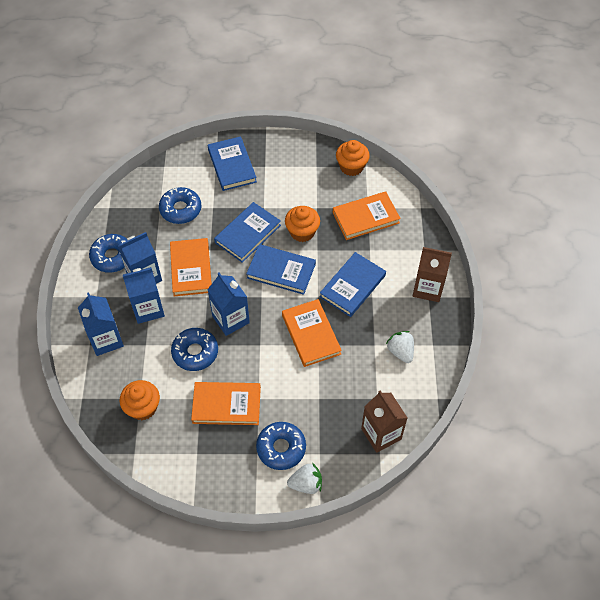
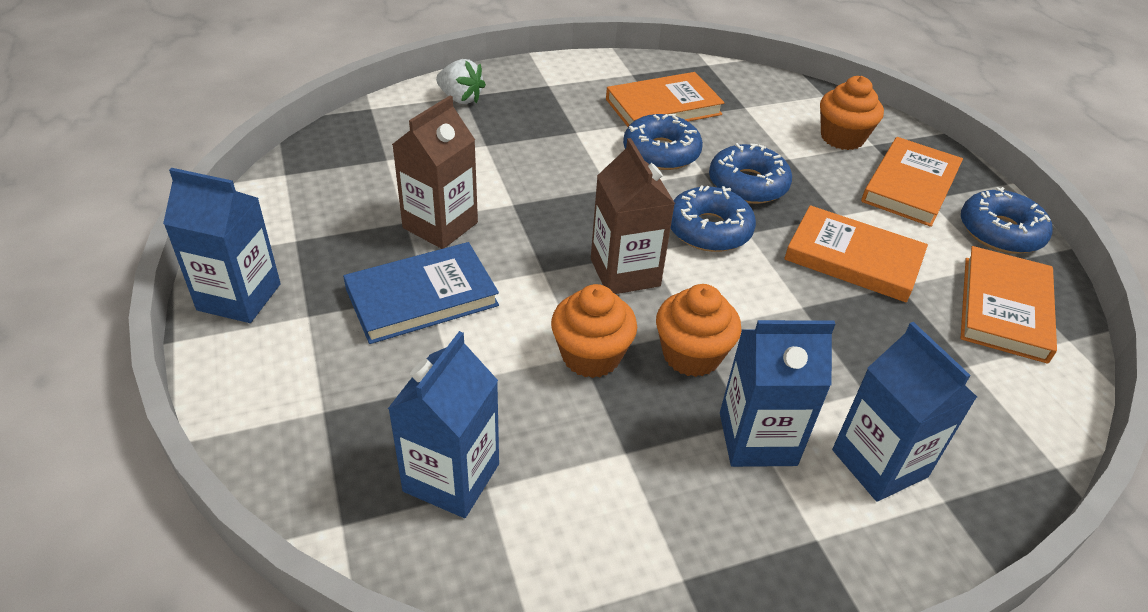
blue book: 4 -> 1
white strawberry: 2 -> 1

